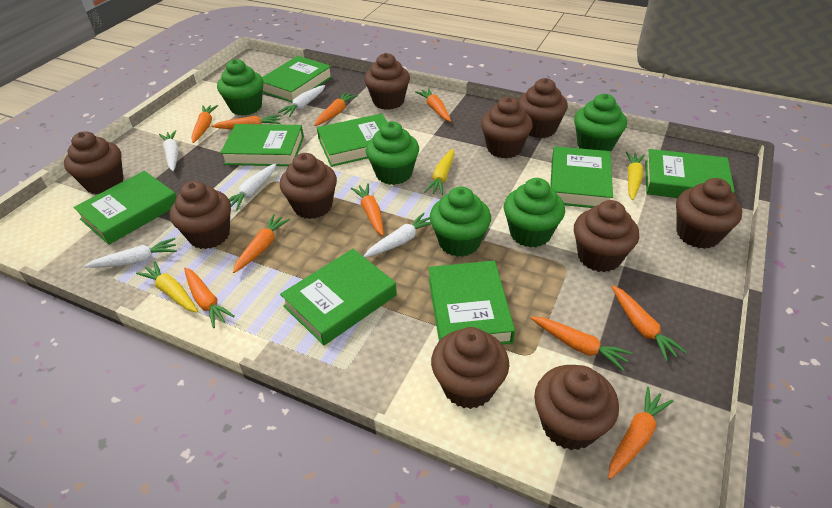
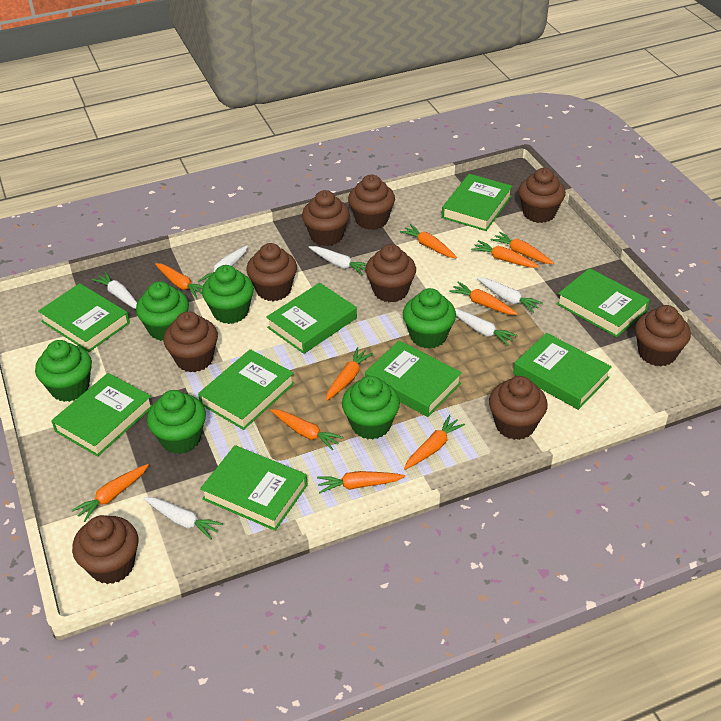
brown cupcake: 10 -> 9
green book: 8 -> 9
green cupcake: 5 -> 6
white carrot: 5 -> 6
yellow carrot: 3 -> 0

